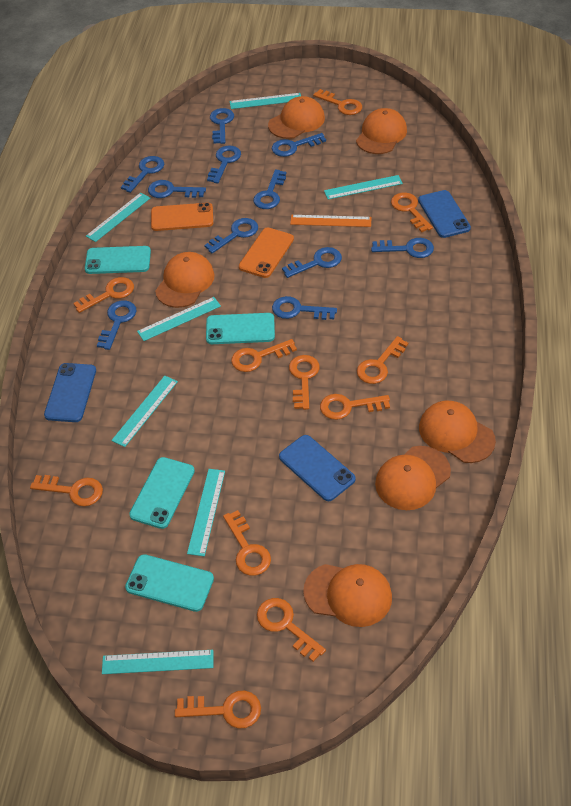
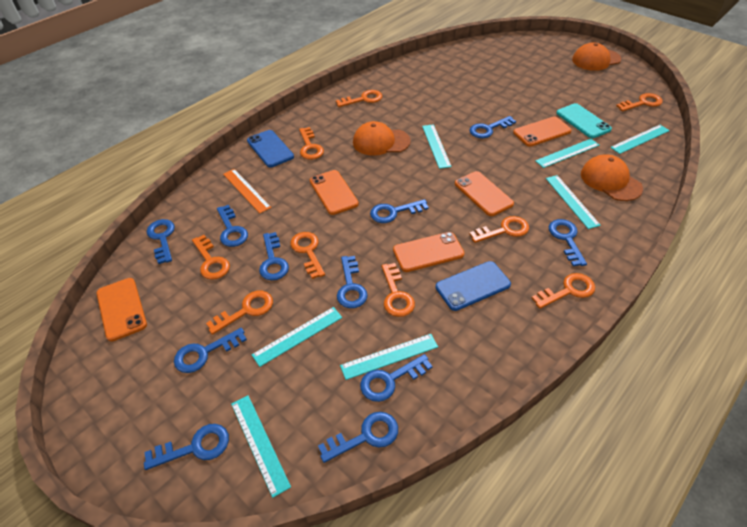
blue phone: 3 -> 2
orange cap: 6 -> 3
orange key: 11 -> 9
orange phone: 2 -> 5
turquoise phone: 4 -> 1

